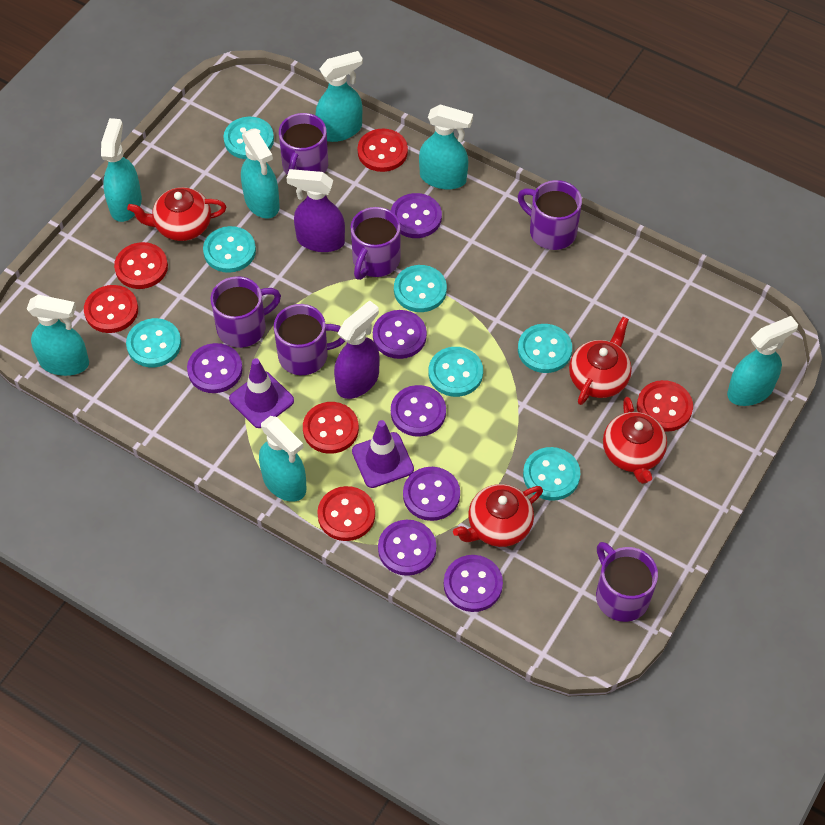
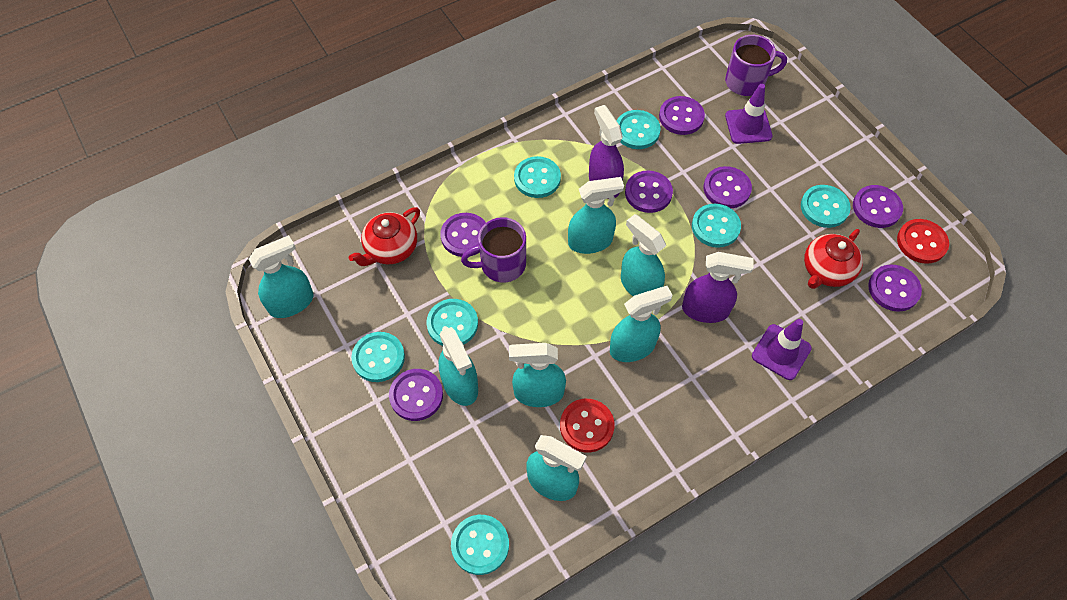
purple mug: 6 -> 2
red button: 6 -> 2
red teapot: 4 -> 2

